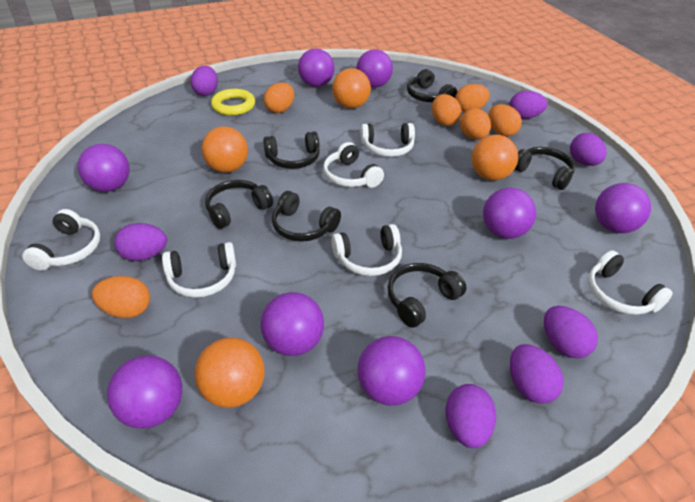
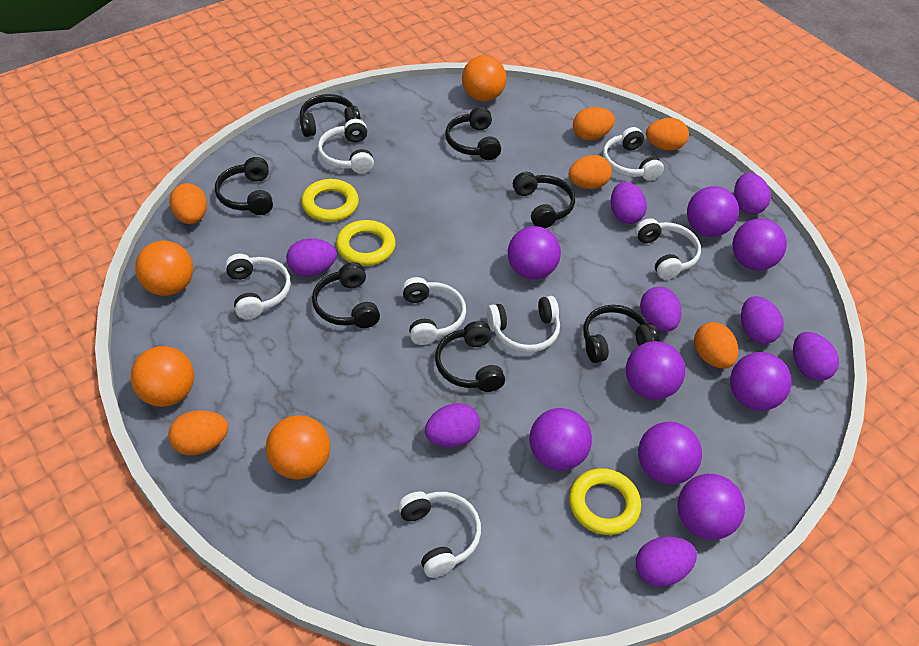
black headphones: 6 -> 7
purple egg: 7 -> 8
white headphones: 6 -> 7
yellow ring: 1 -> 3

